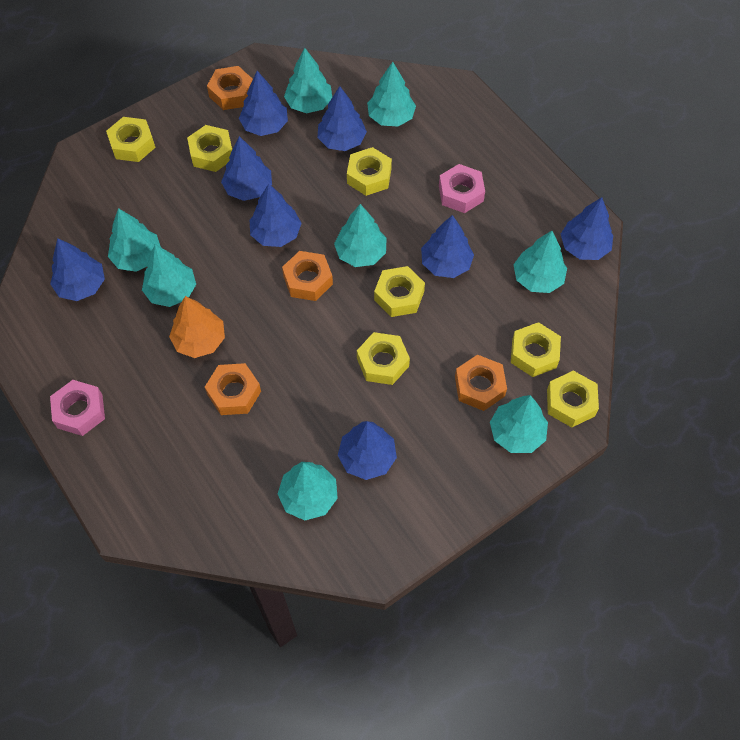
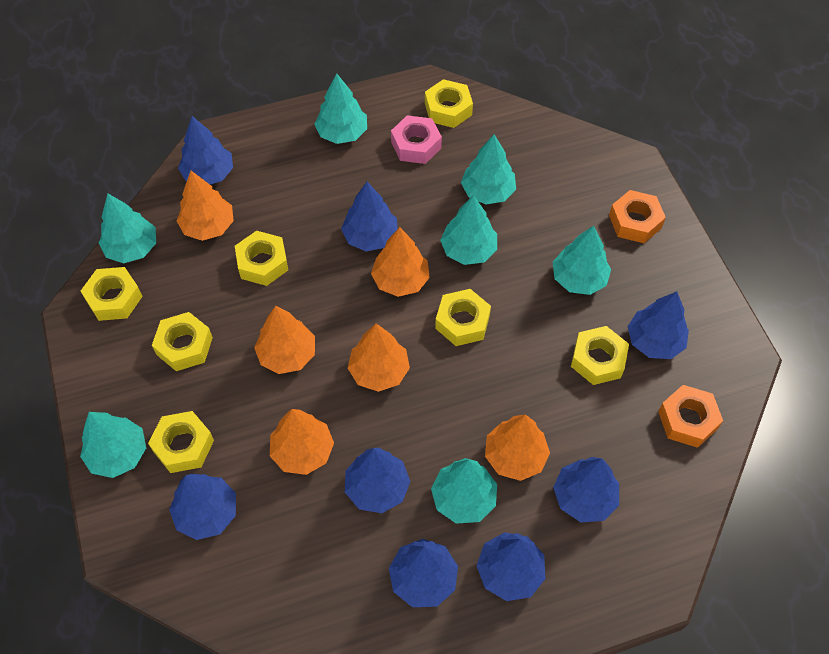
orange nut: 4 -> 2
orange tree: 1 -> 6
pink nut: 2 -> 1
turquoise tree: 8 -> 7

